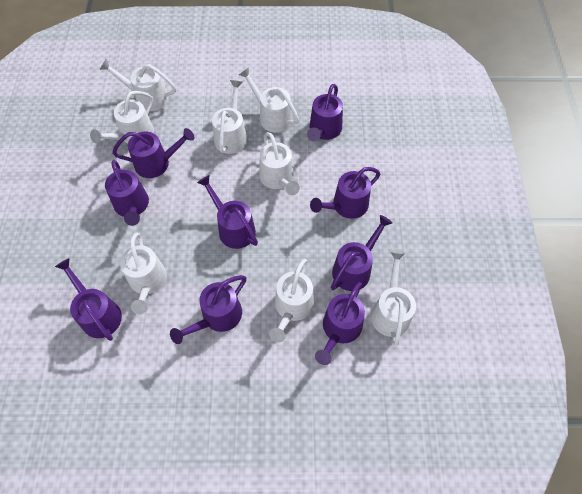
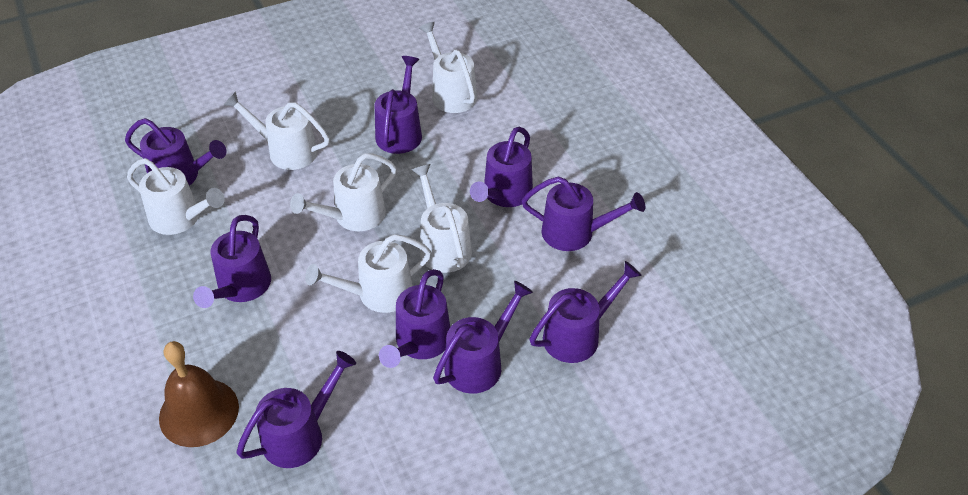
brown bell: 0 -> 1
white watering can: 8 -> 6

